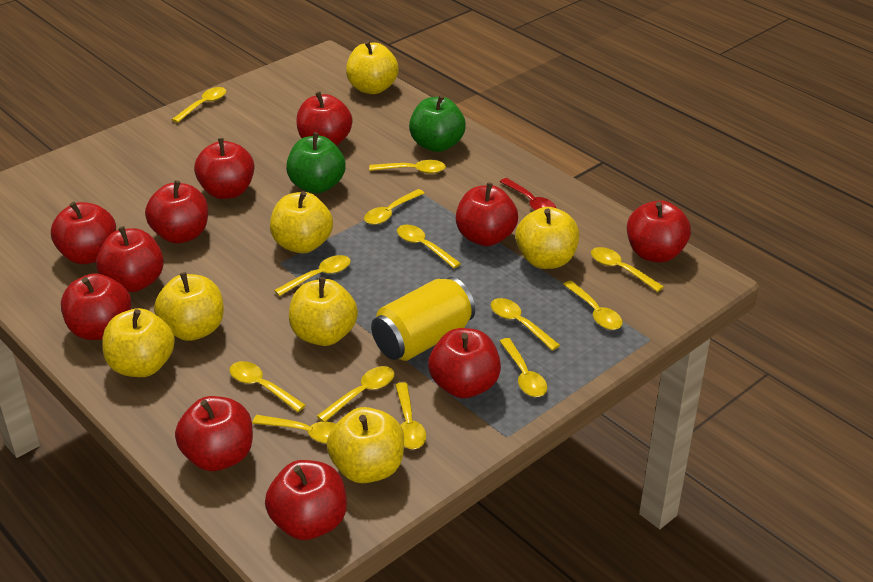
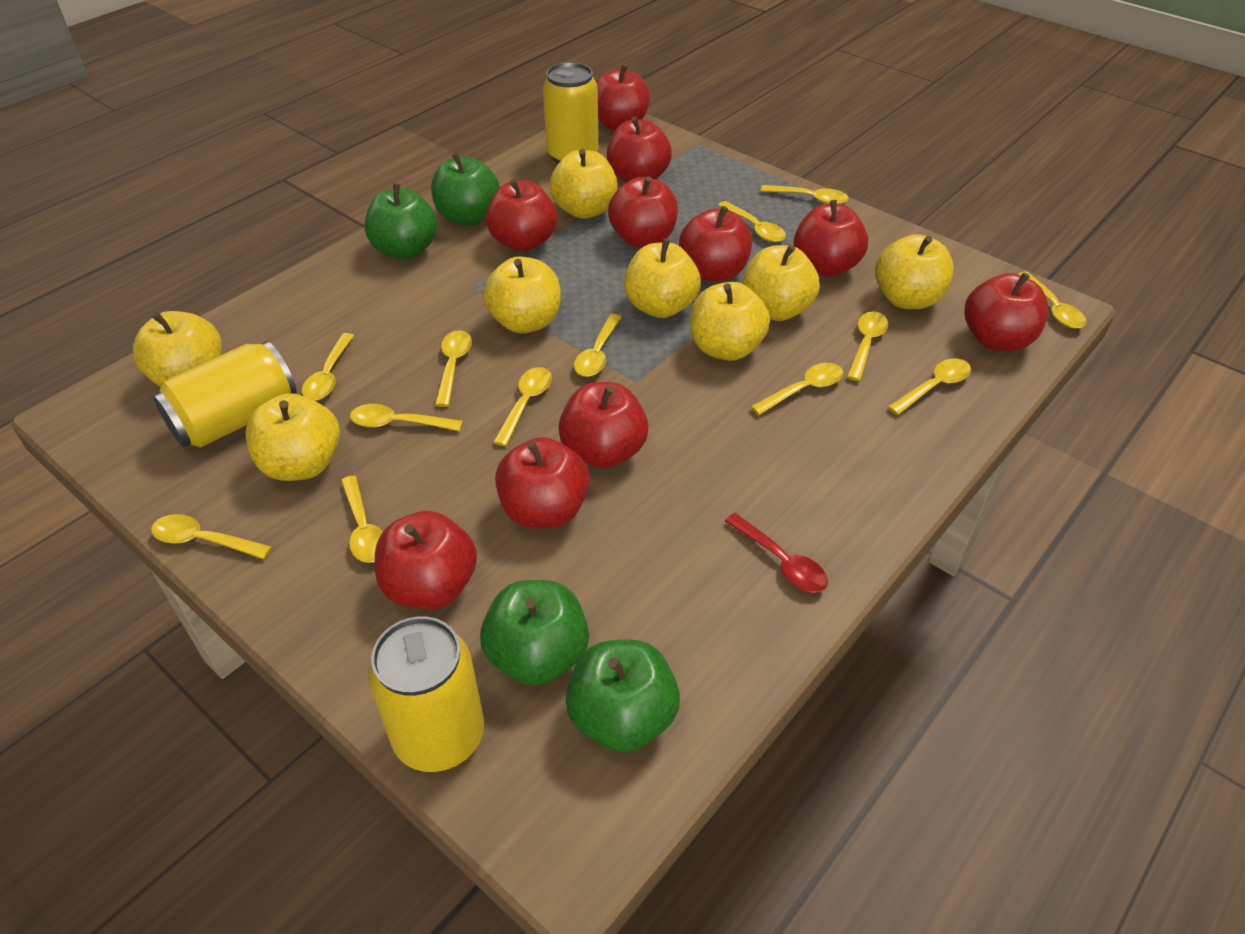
green apple: 2 -> 4
red apple: 11 -> 10
yellow apple: 7 -> 8
yellow can: 1 -> 3

